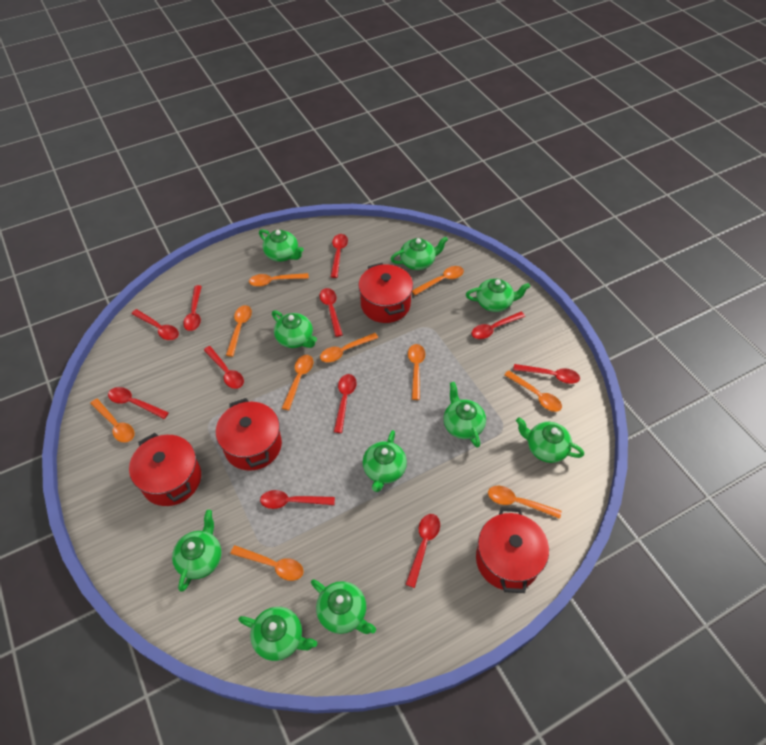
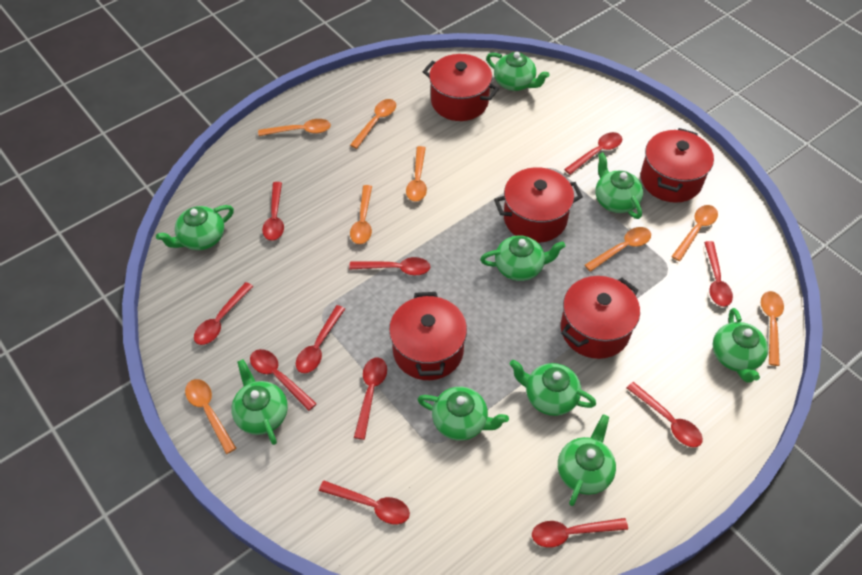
green teapot: 10 -> 9
orange spoon: 10 -> 8
red pot: 4 -> 5

